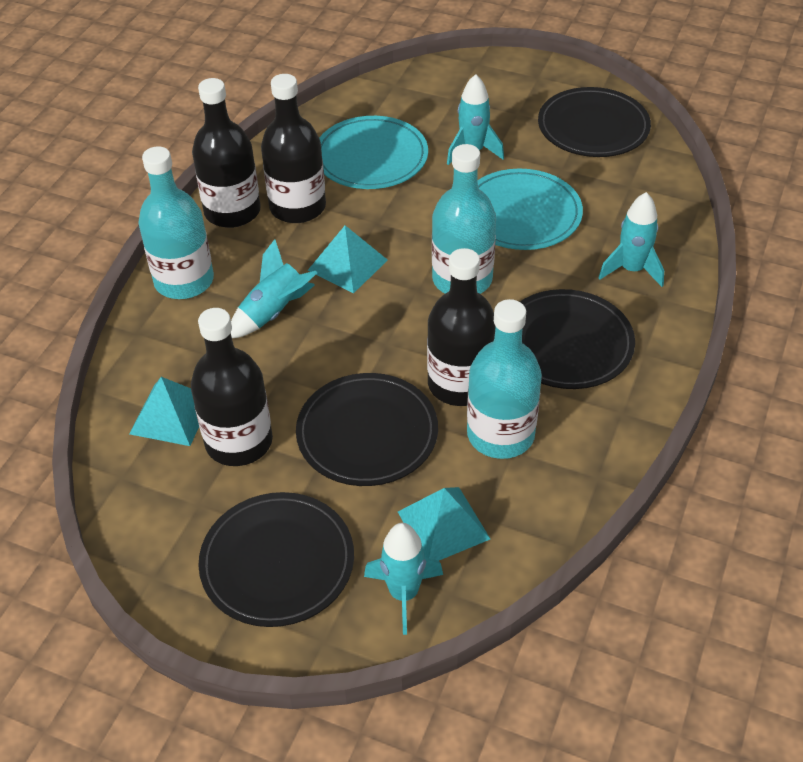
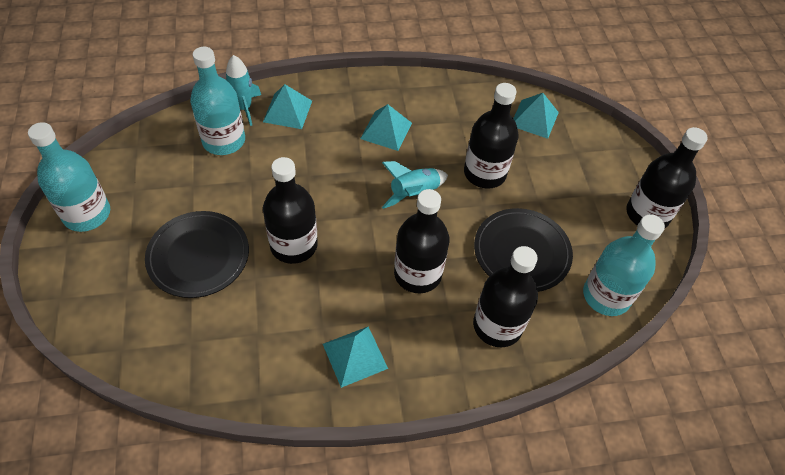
black bottle: 4 -> 5
black plate: 4 -> 2
turquoise plate: 2 -> 0
turquoise pyramid: 3 -> 4
turquoise rocket: 4 -> 2

